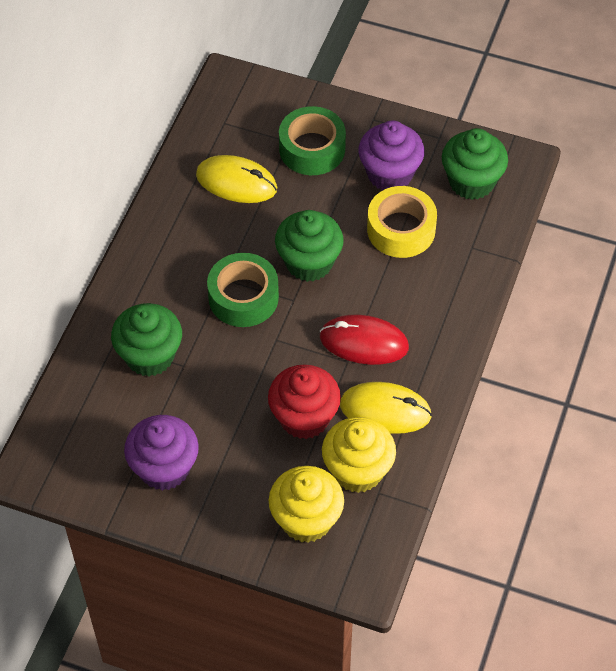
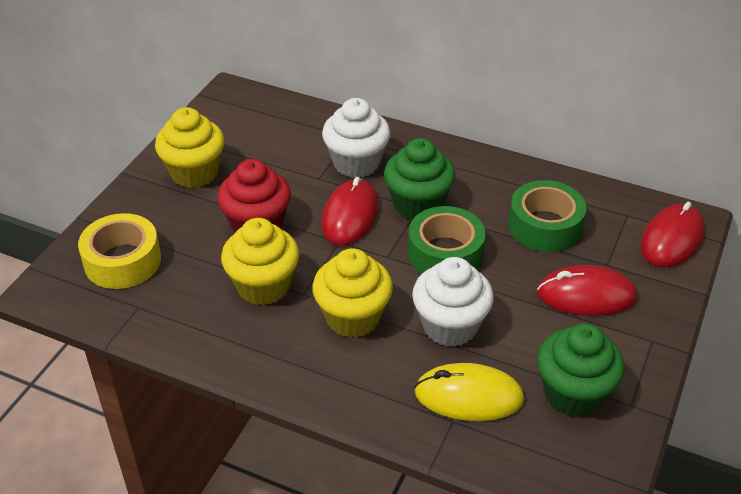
green cupcake: 3 -> 2
purple cupcake: 2 -> 0
red mouse: 1 -> 3
white cupcake: 0 -> 2
yellow cupcake: 2 -> 3
yellow mouse: 2 -> 1

